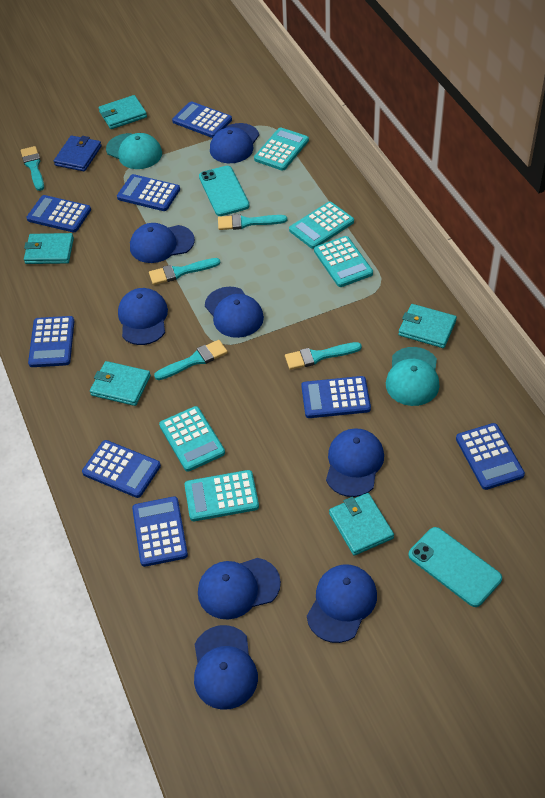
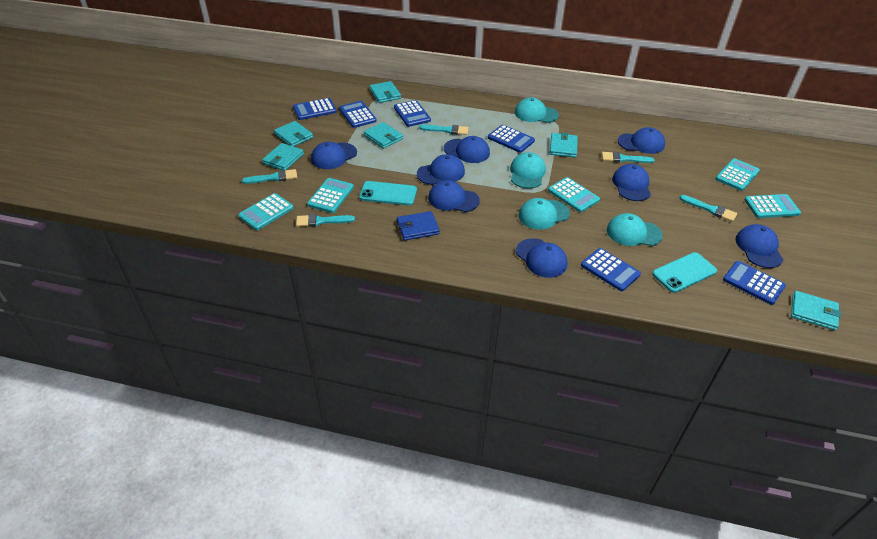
blue calculator: 8 -> 6
turquoise cap: 2 -> 4
turquoise wallet: 5 -> 6

